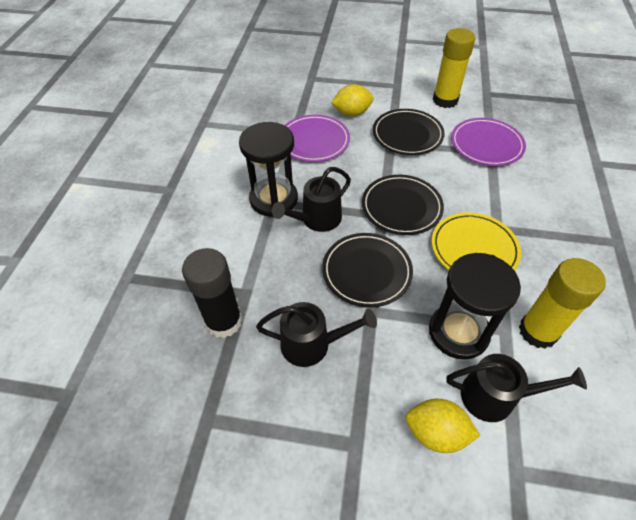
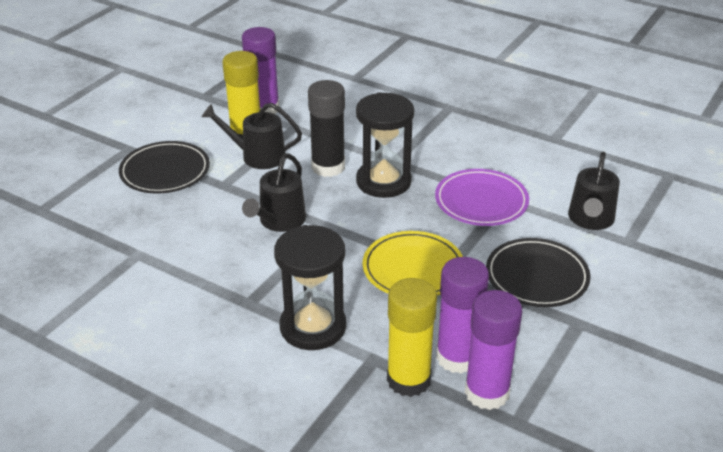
black plate: 3 -> 2
purple glue stick: 0 -> 3
purple plate: 2 -> 1
yellow lemon: 2 -> 0

